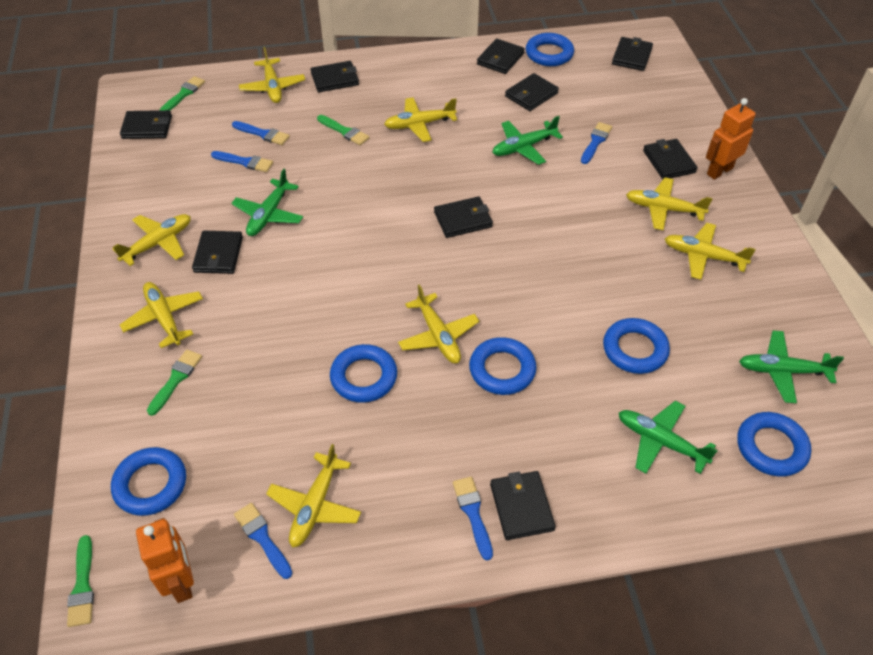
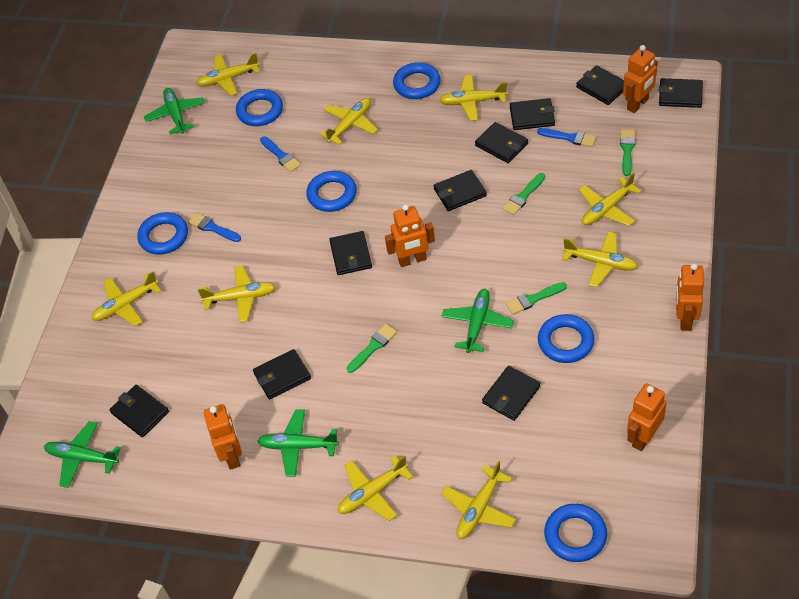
blue brush: 5 -> 3
orange robot: 2 -> 5
yellow plane: 8 -> 9

